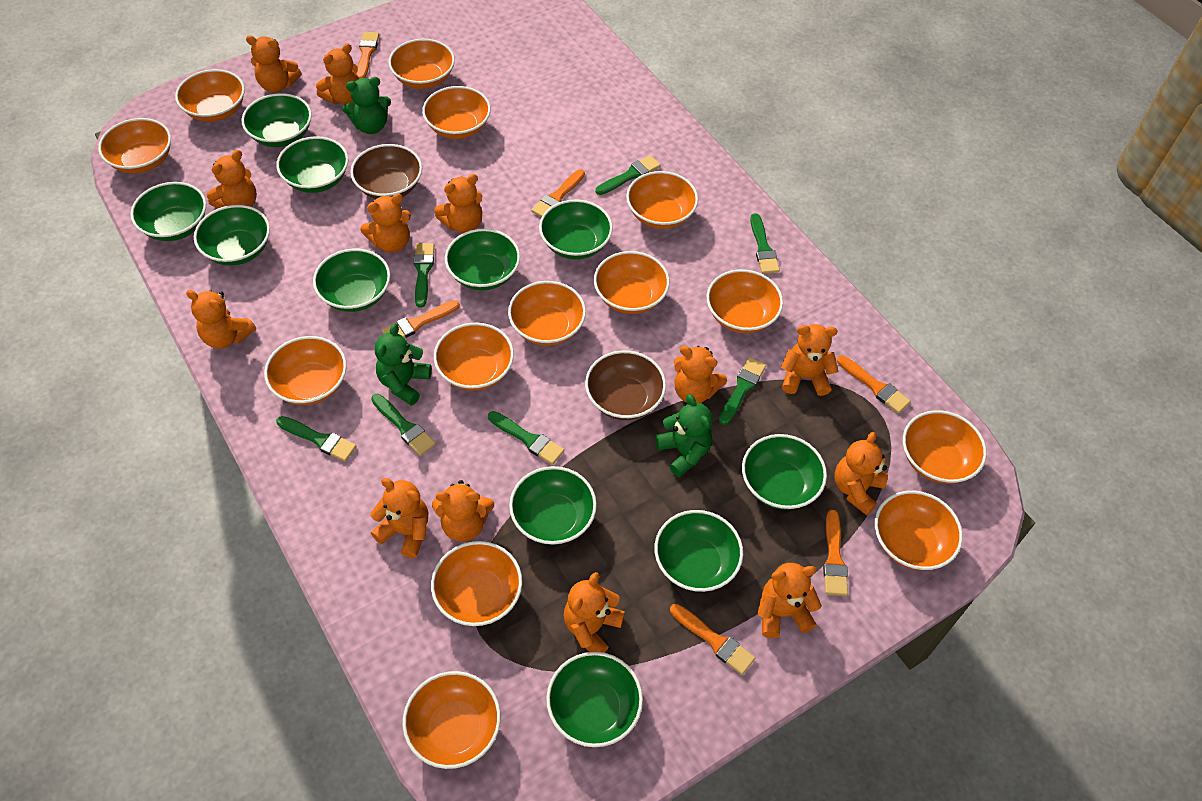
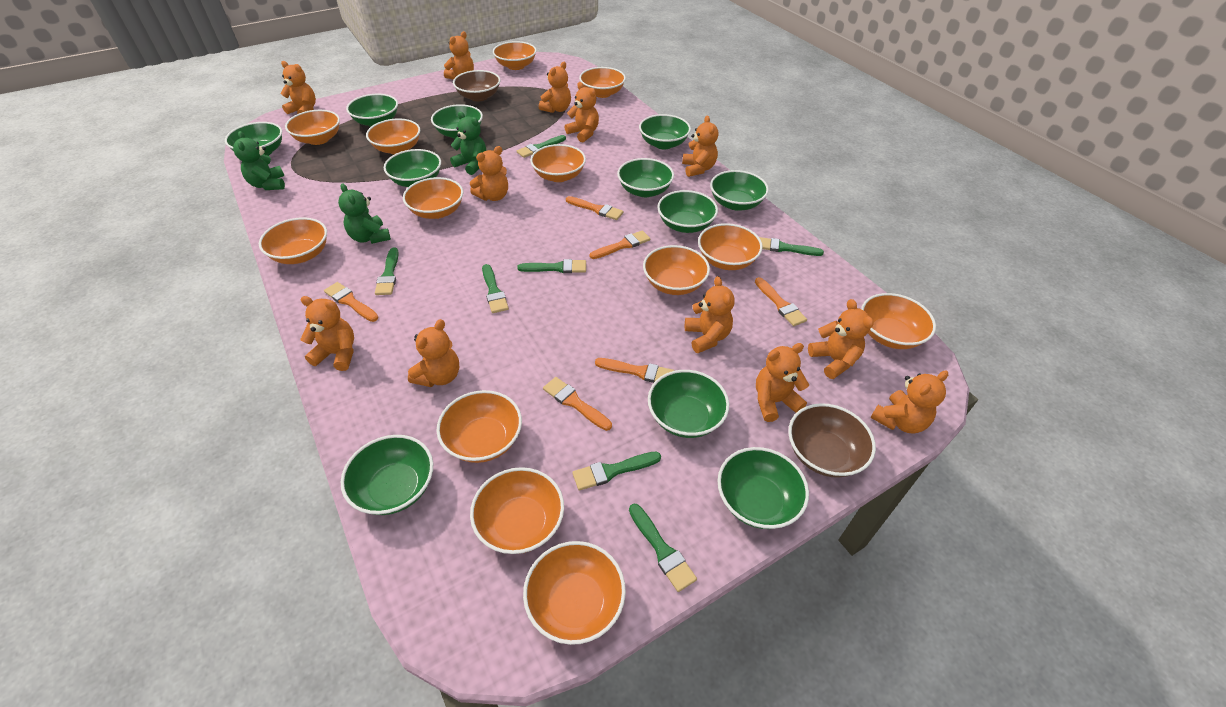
orange bowl: 14 -> 13
orange teddy bear: 13 -> 12

